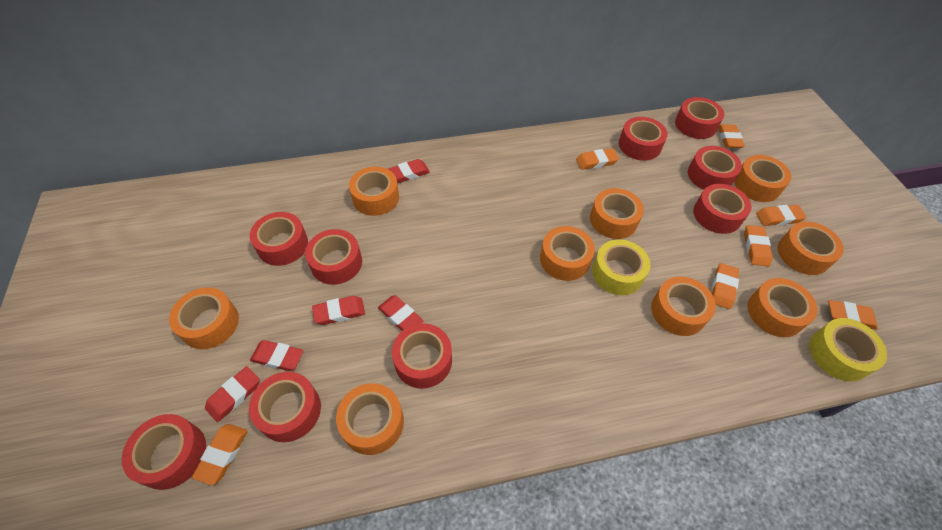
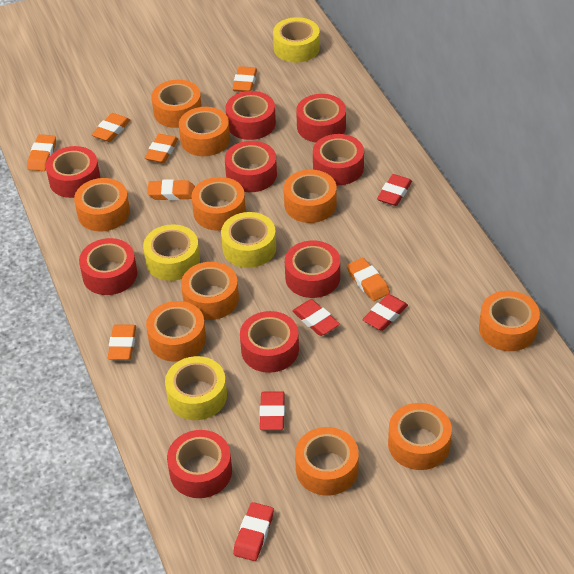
orange tape: 9 -> 10
yellow tape: 2 -> 4

